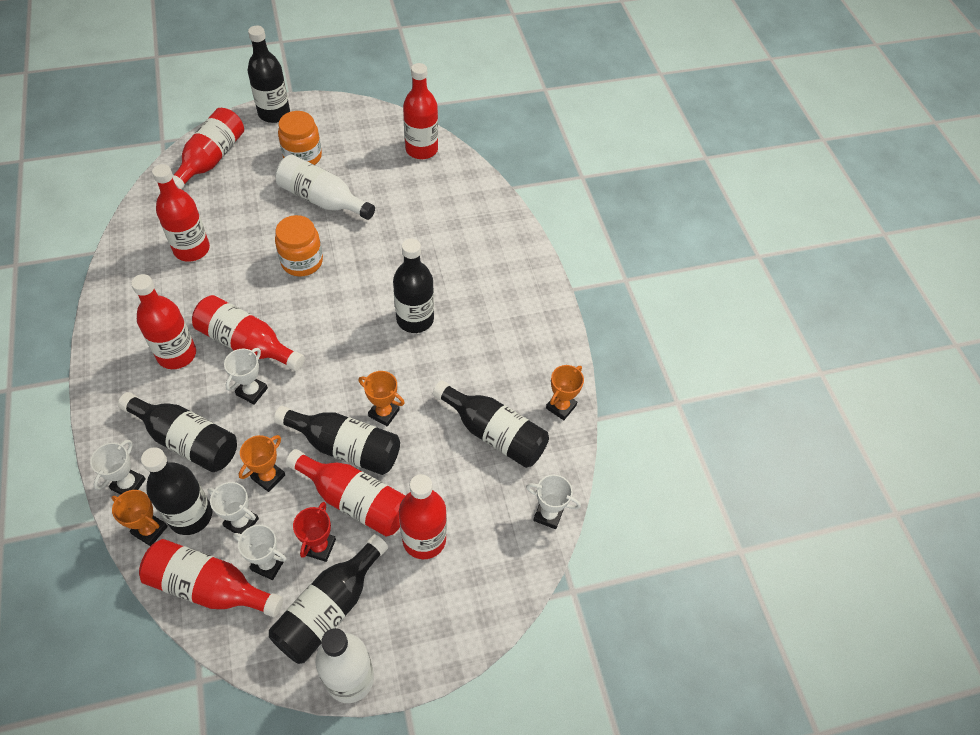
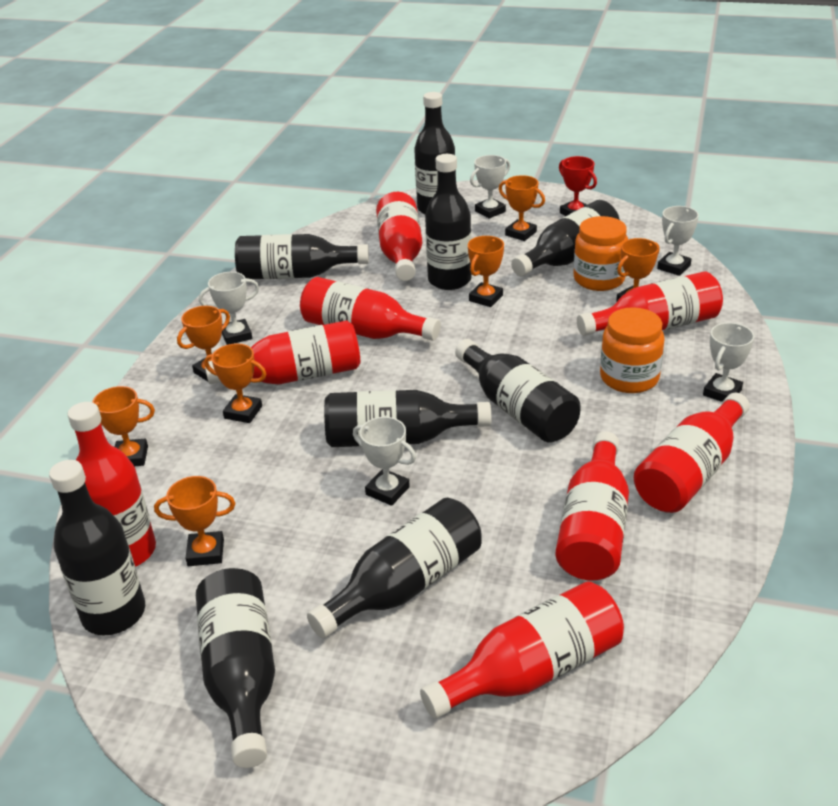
black bottle: 7 -> 9
orange trophy: 4 -> 7
white bottle: 2 -> 0

